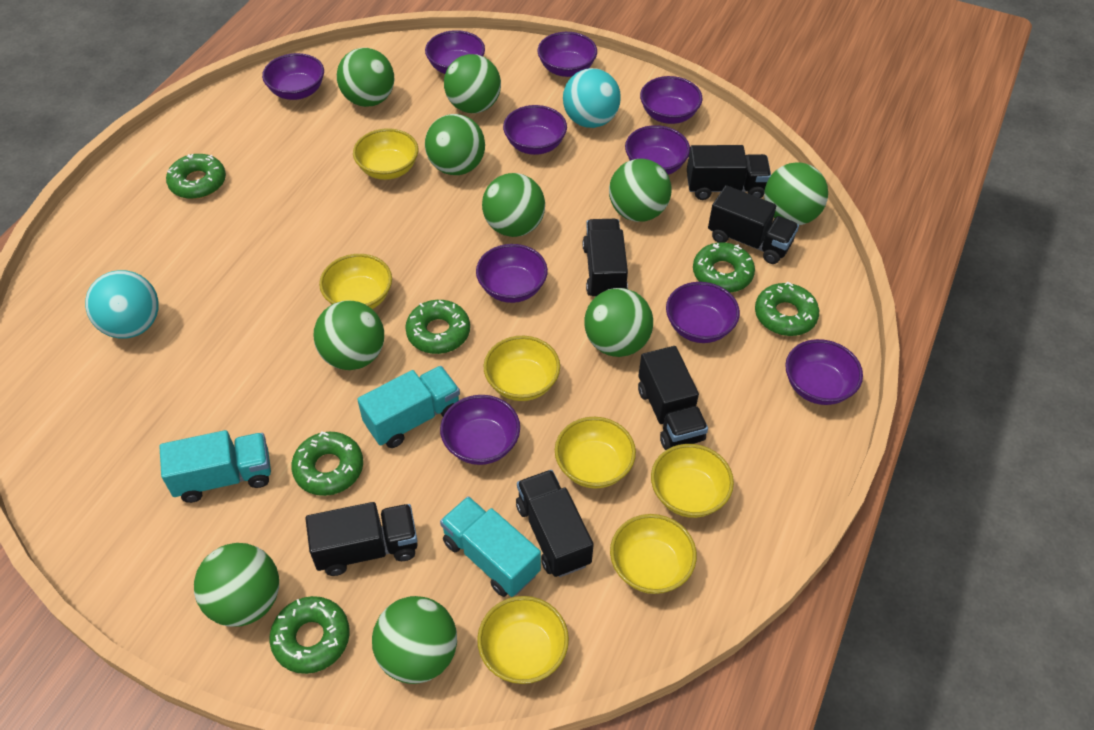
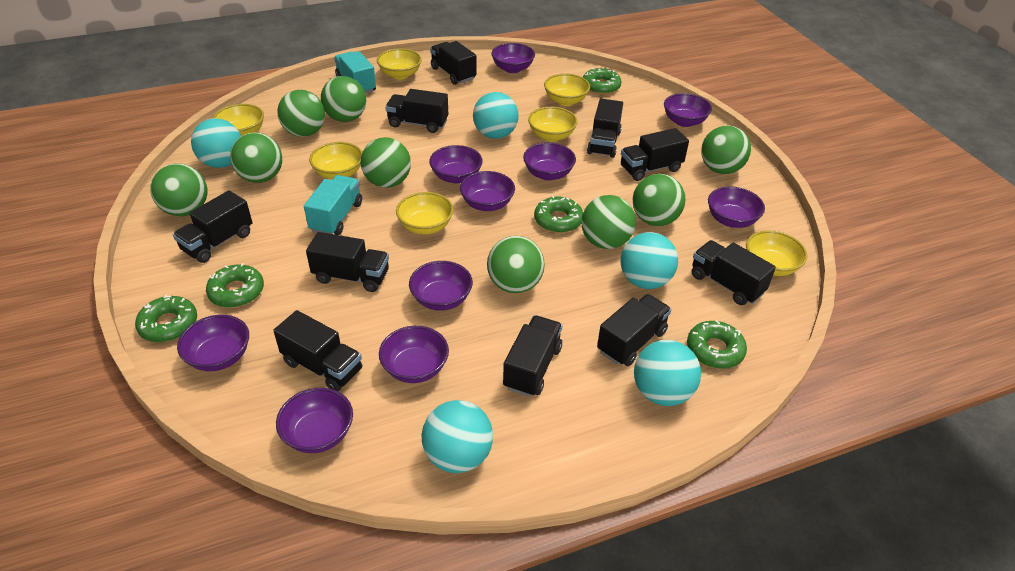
black truck: 6 -> 10
green ball: 10 -> 9
green donut: 6 -> 5
turquoise ball: 2 -> 5
turquoise truck: 3 -> 2

